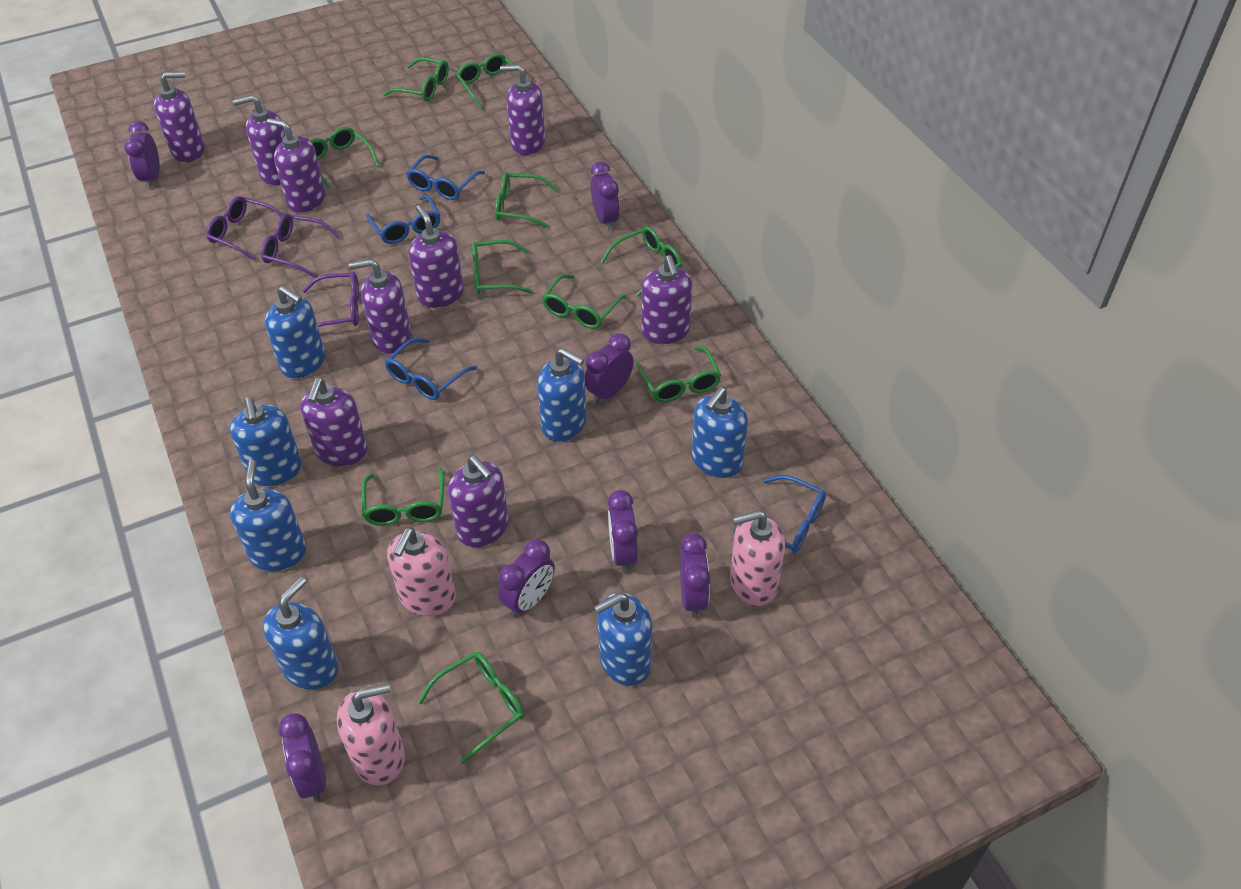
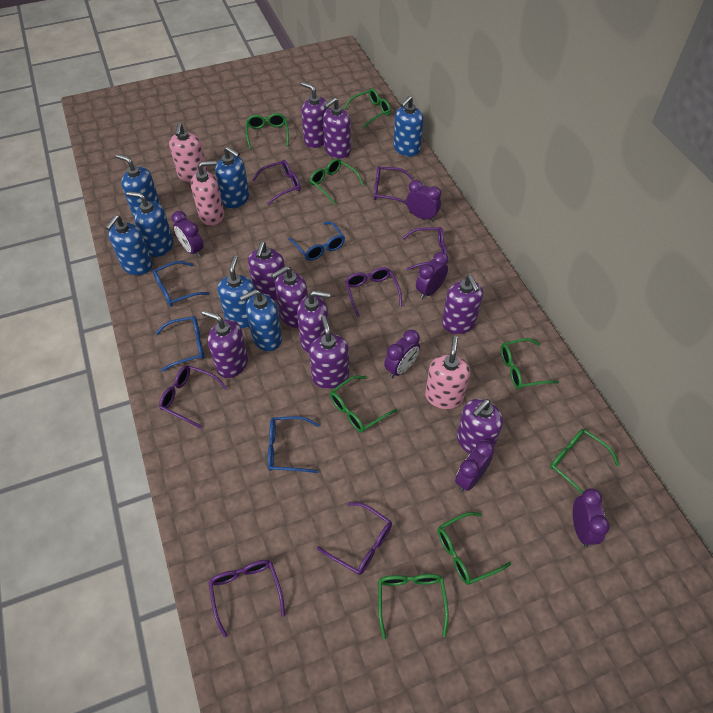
green glasses: 10 -> 8
purple clock: 7 -> 6
purple glasses: 3 -> 7

